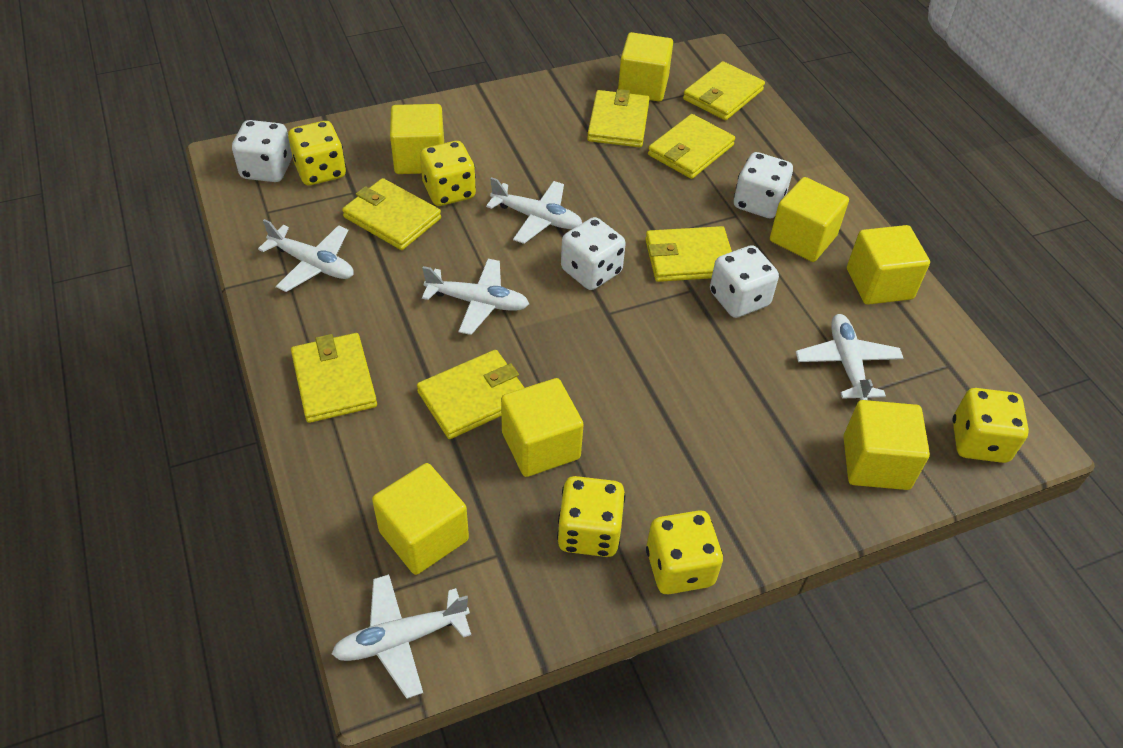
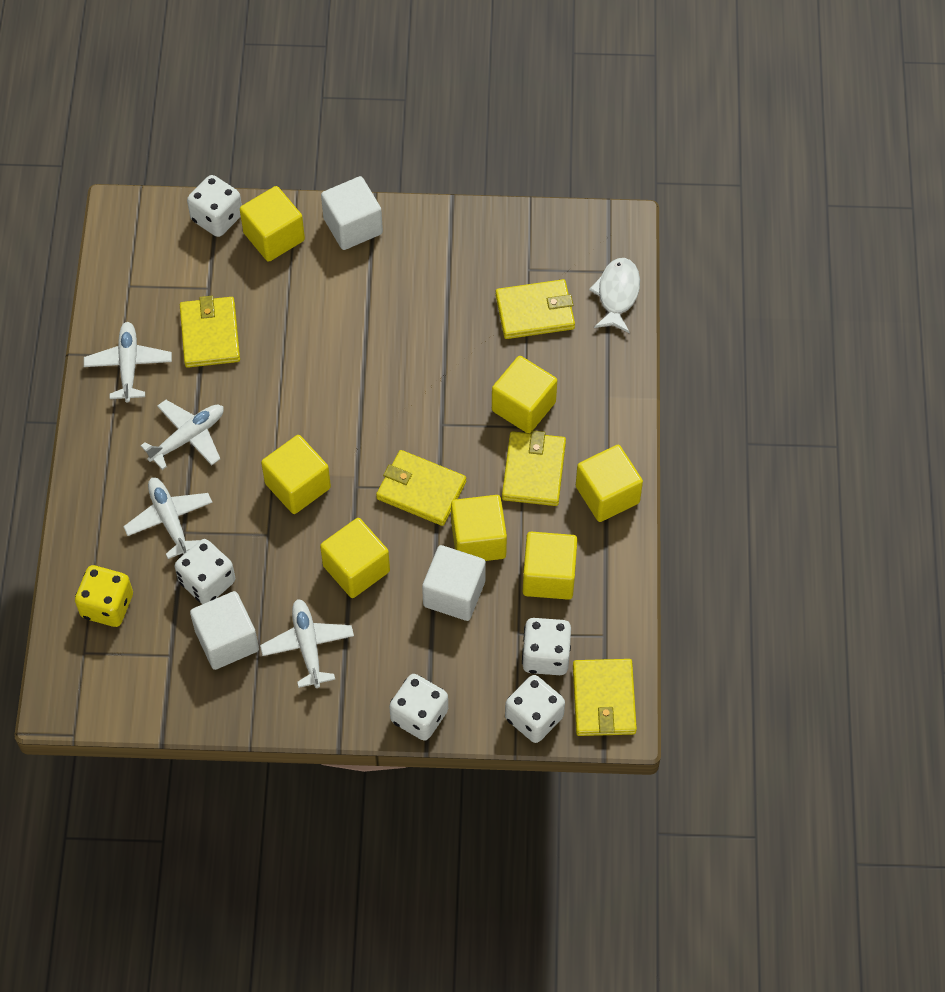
white cube: 0 -> 3
white dice: 4 -> 5
white fish: 0 -> 1
white plane: 5 -> 4
yellow dice: 5 -> 1
yellow wallet: 7 -> 5

